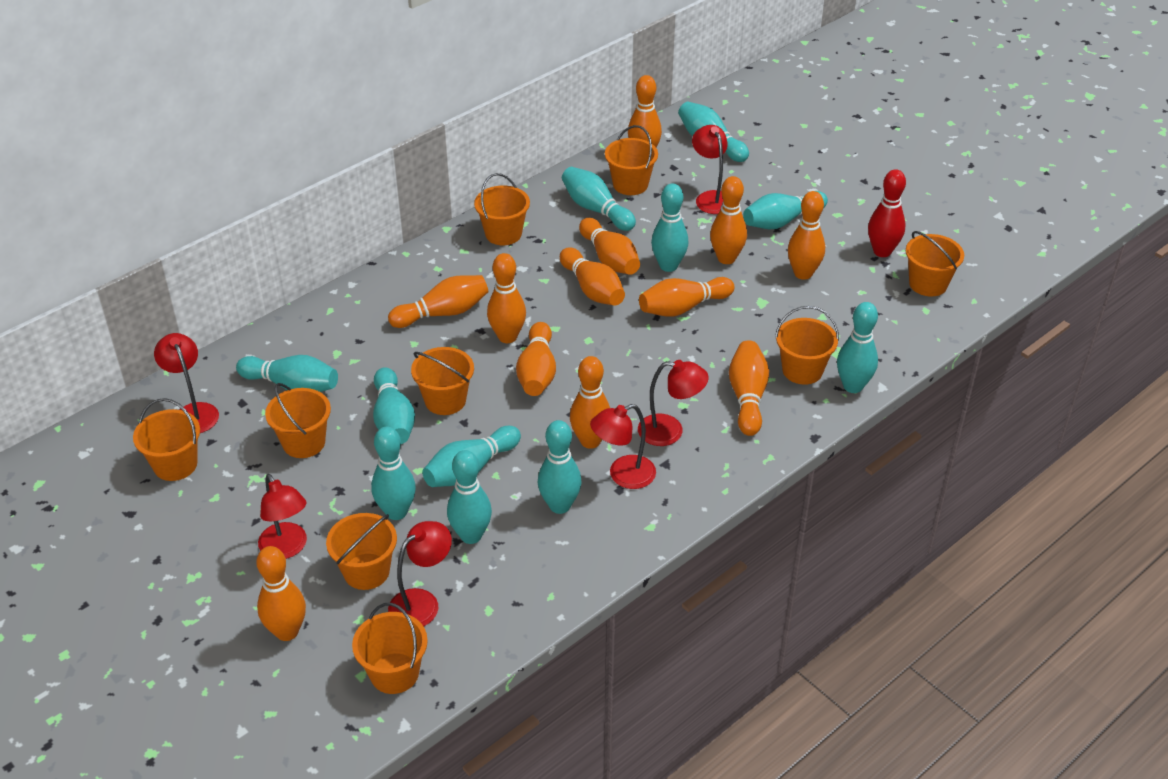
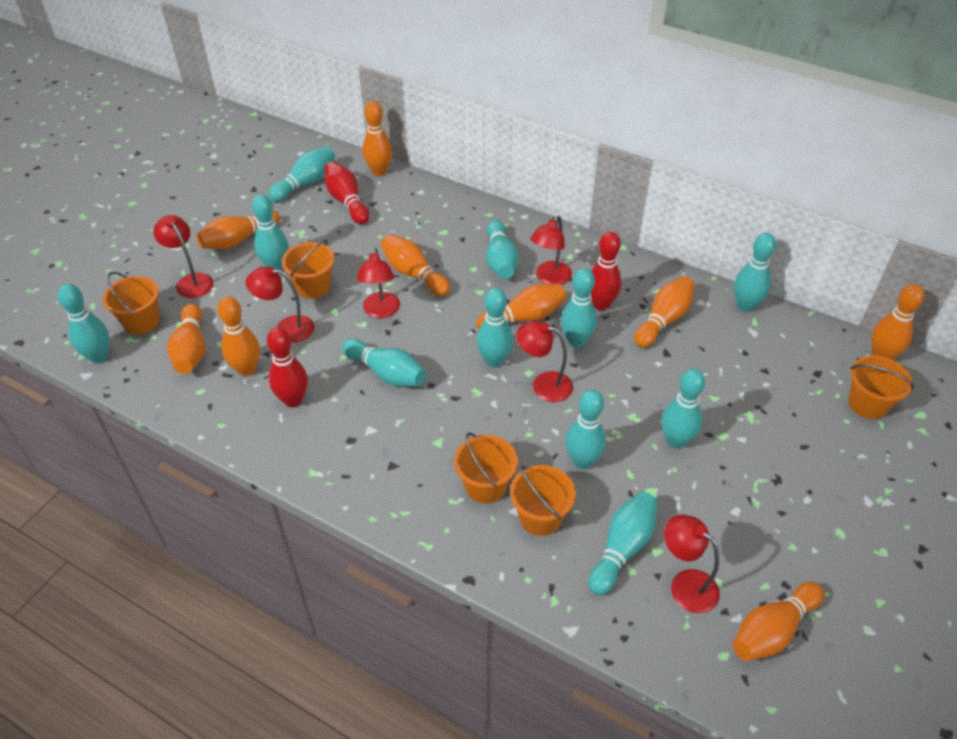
orange bowling pin: 12 -> 9
orange bucket: 9 -> 5
red bowling pin: 1 -> 3

